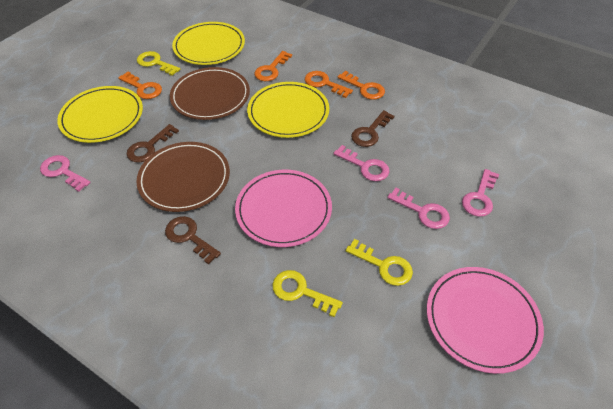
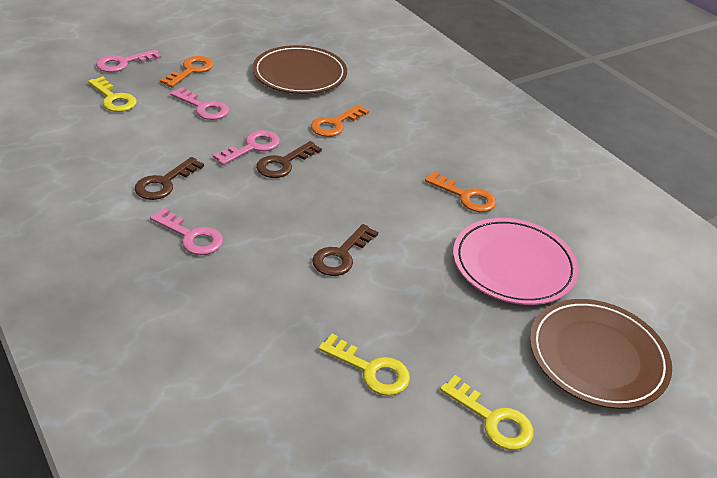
orange key: 4 -> 3
pink plate: 2 -> 1
yellow plate: 3 -> 0

